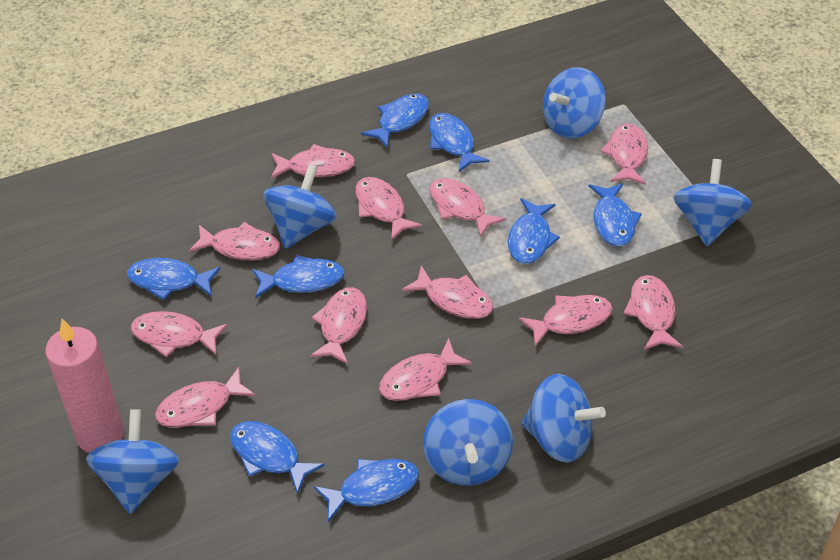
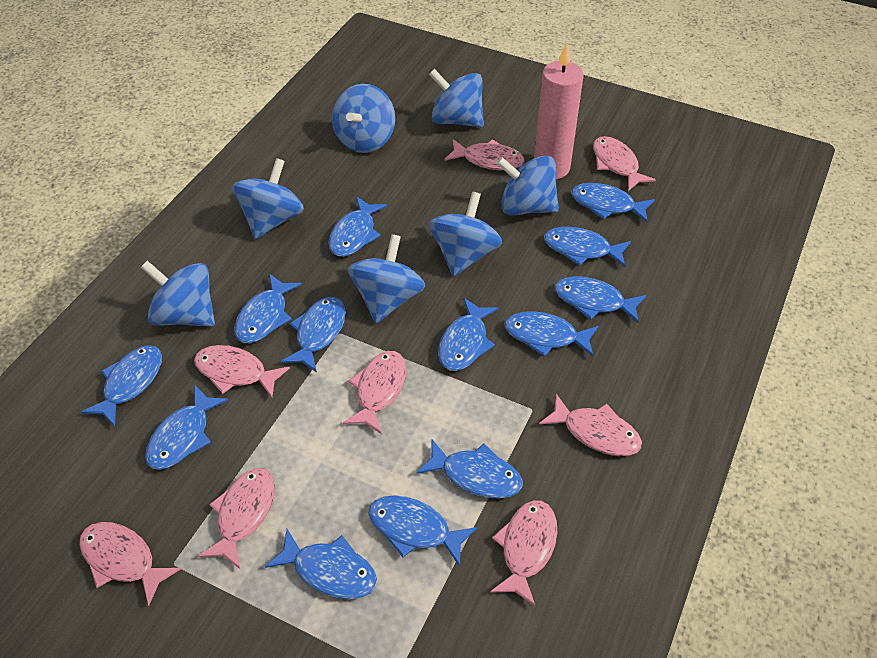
blue fish: 8 -> 13
blue spinning top: 6 -> 7
pink fish: 12 -> 8

